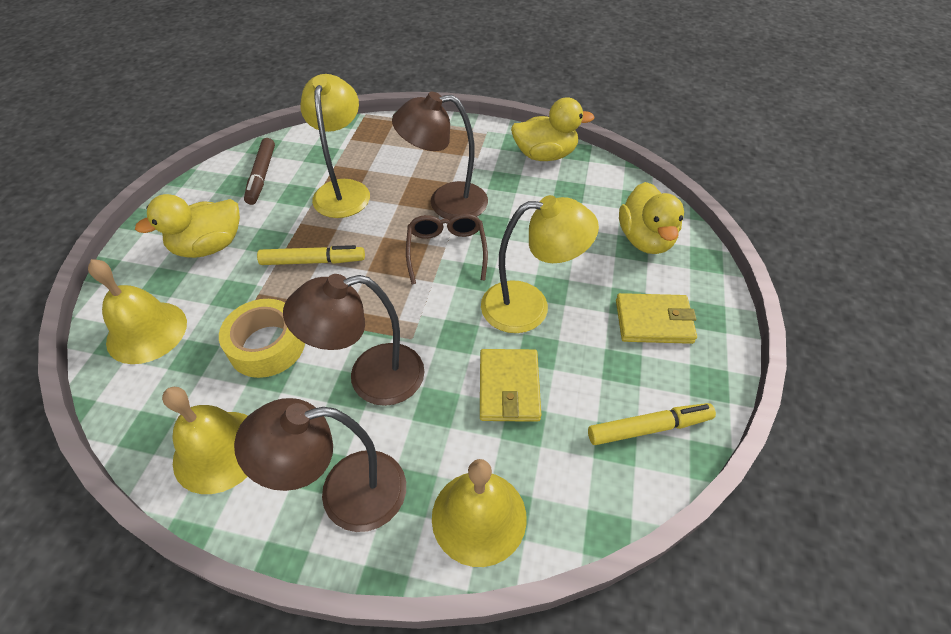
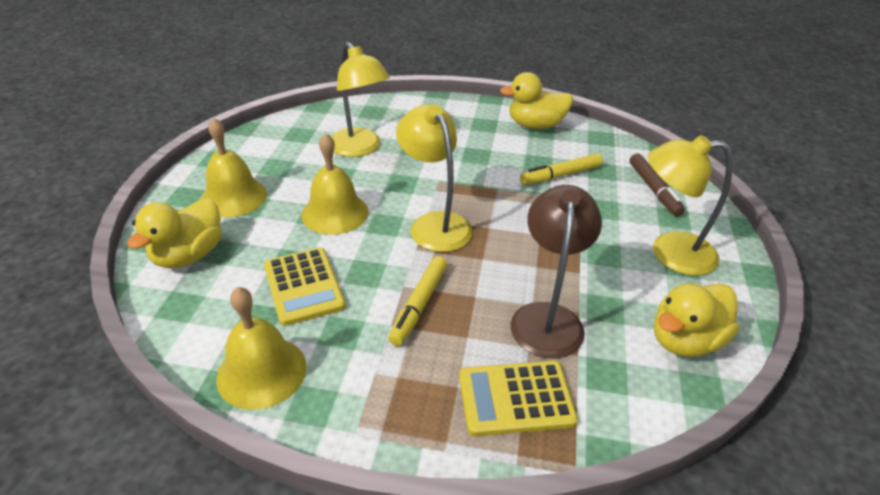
brown glasses: 1 -> 0
brown lamp: 3 -> 1
yellow calculator: 0 -> 2
yellow lamp: 2 -> 3
yellow tape: 1 -> 0
yellow wallet: 2 -> 0

